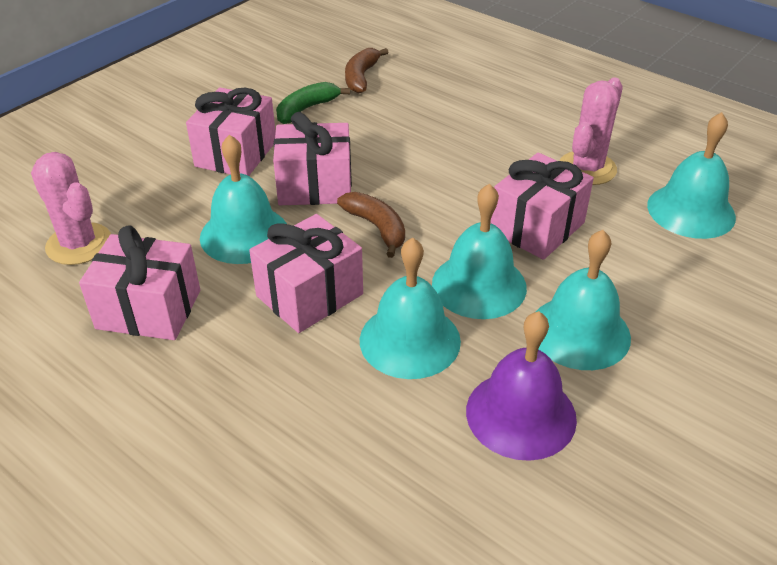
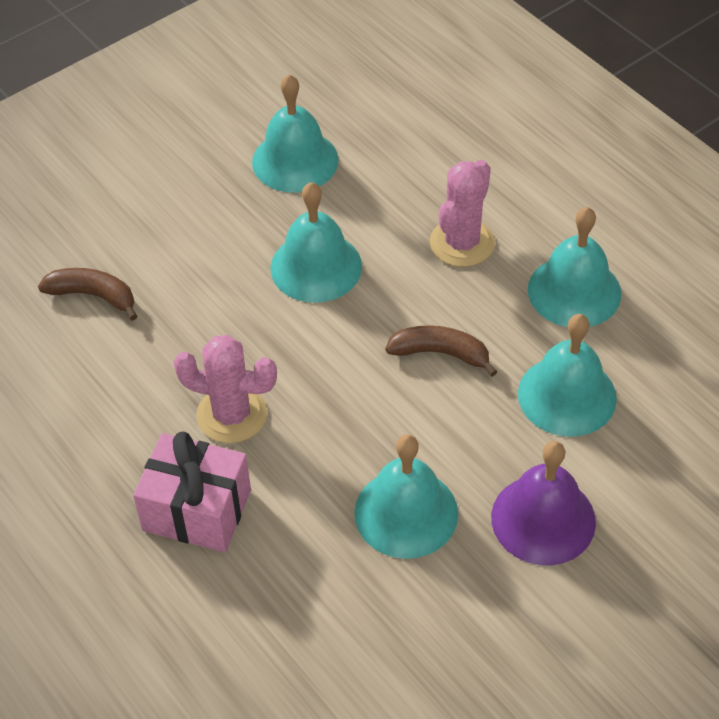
green banana: 1 -> 0
pink gift: 5 -> 1

